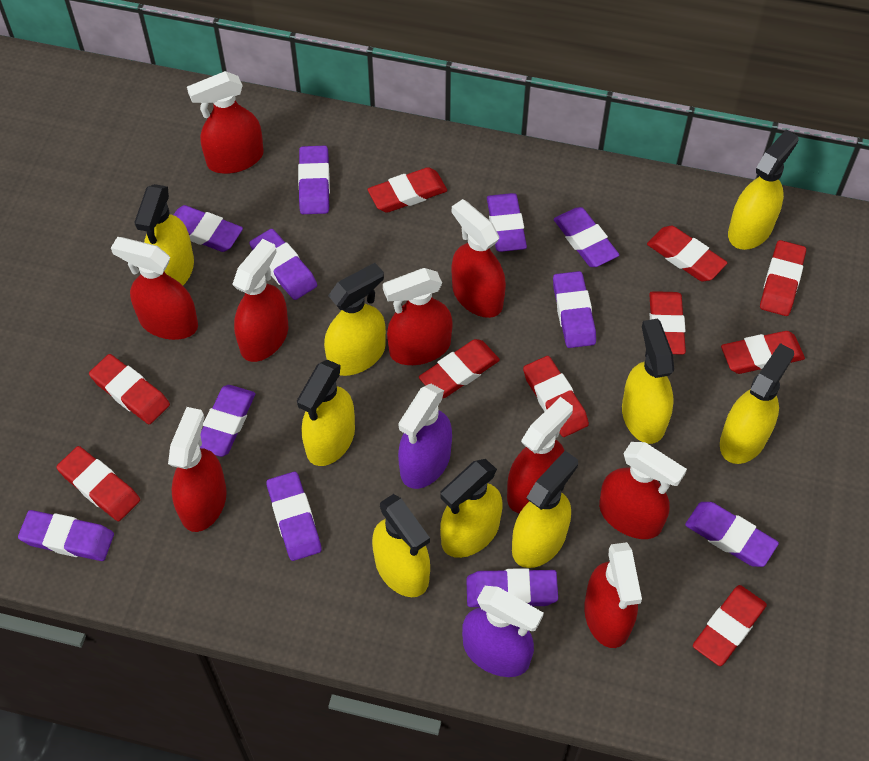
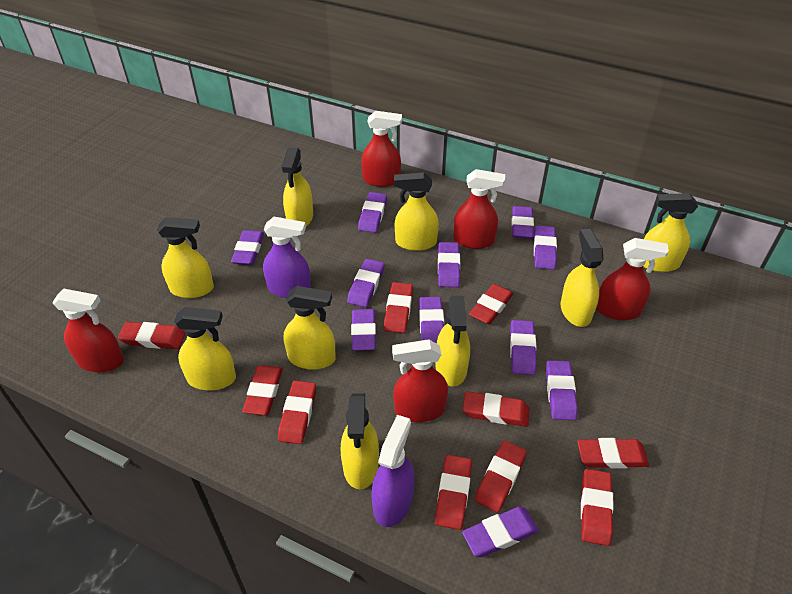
red spray bottle: 9 -> 5

